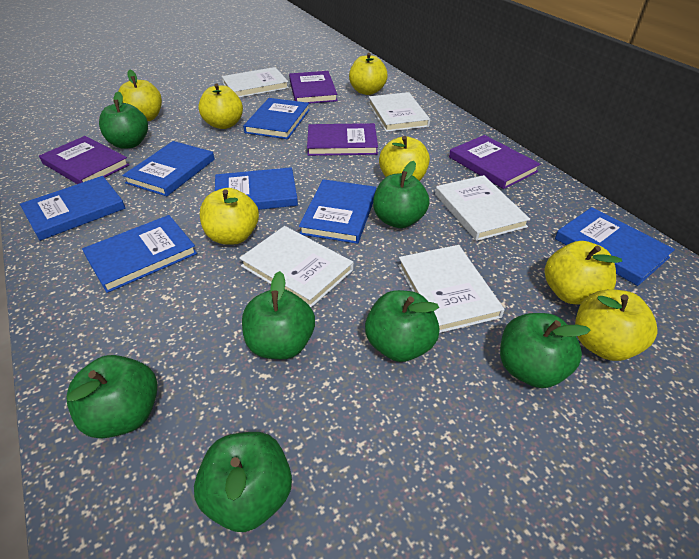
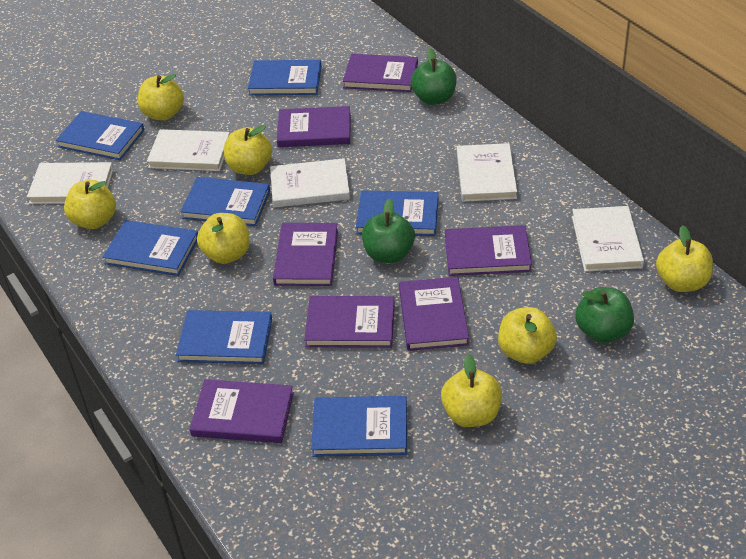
green apple: 7 -> 3
purple book: 4 -> 7

